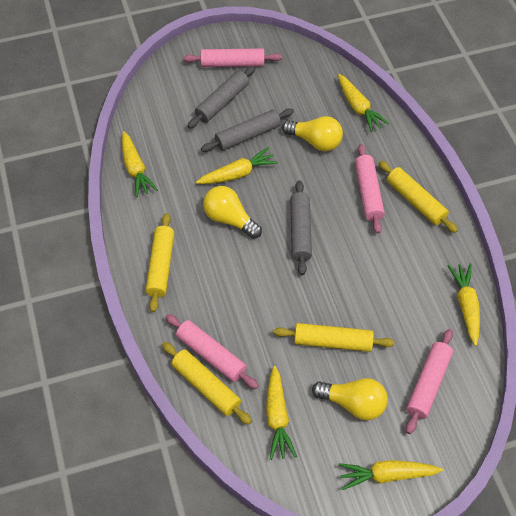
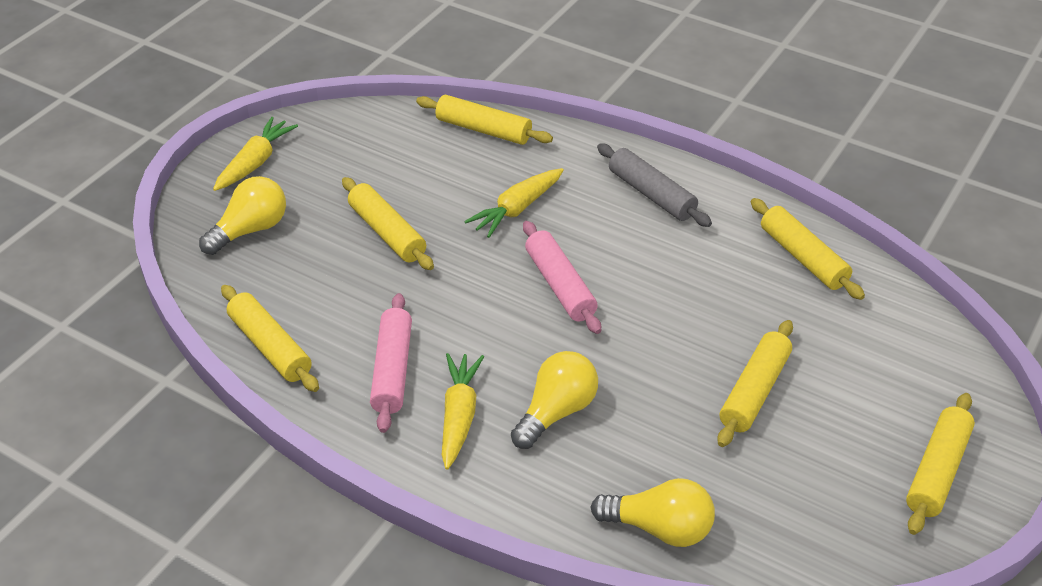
grey rolling pin: 3 -> 1
pink rolling pin: 4 -> 2
yellow carrot: 6 -> 3
yellow rolling pin: 4 -> 6

